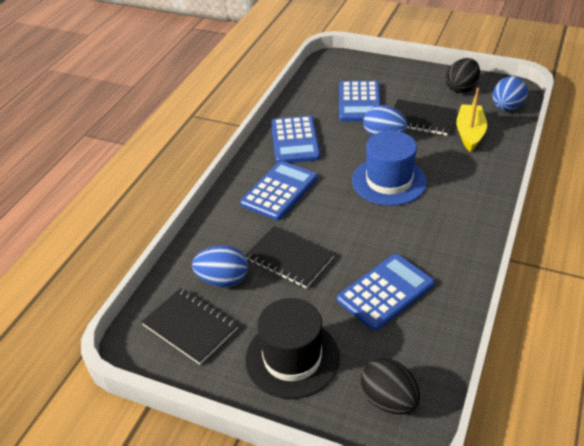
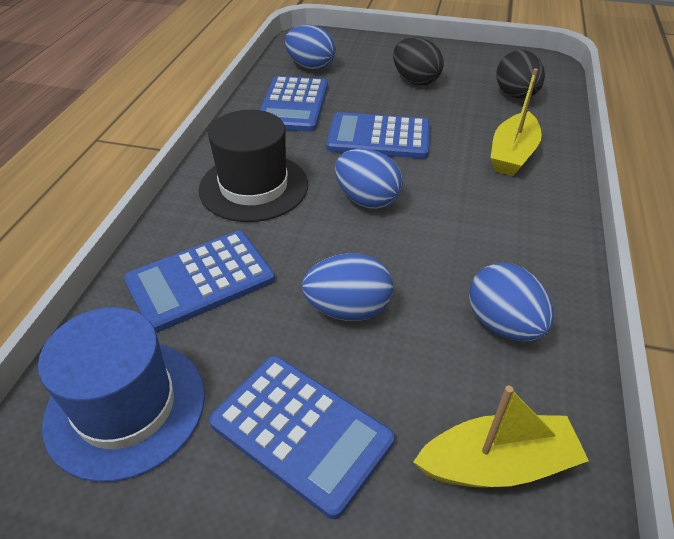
black notebook: 3 -> 0
blue egg: 3 -> 4
yellow boat: 1 -> 2

